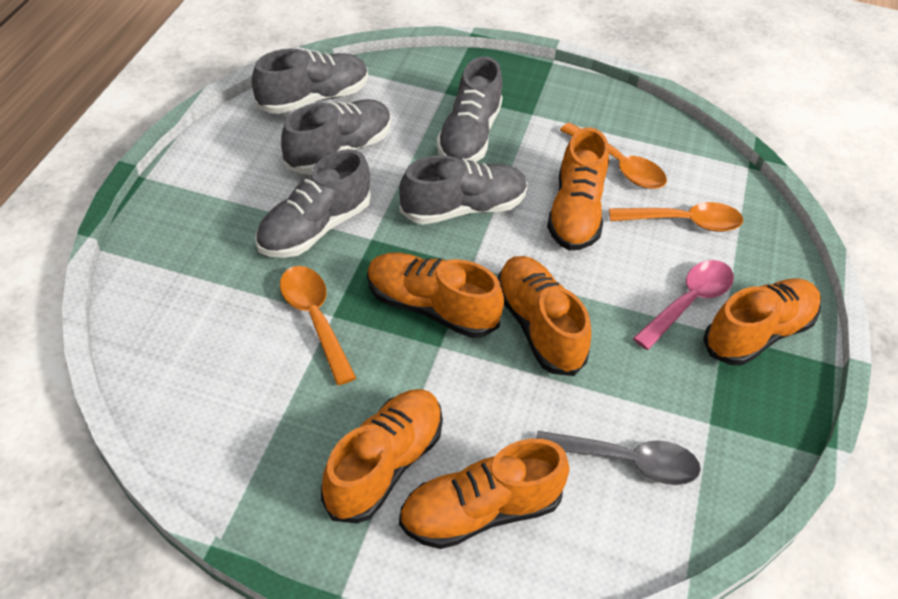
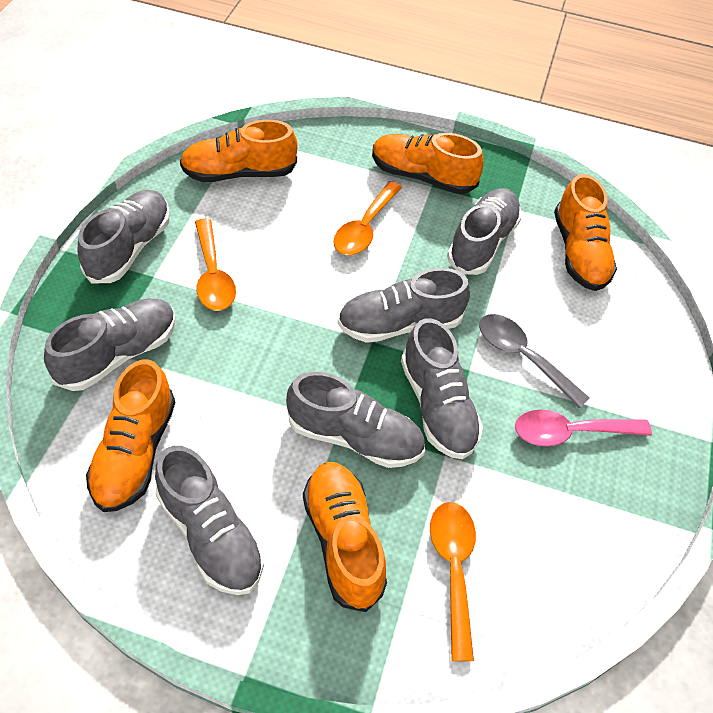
grey shoe: 5 -> 7
orange shoe: 6 -> 5

